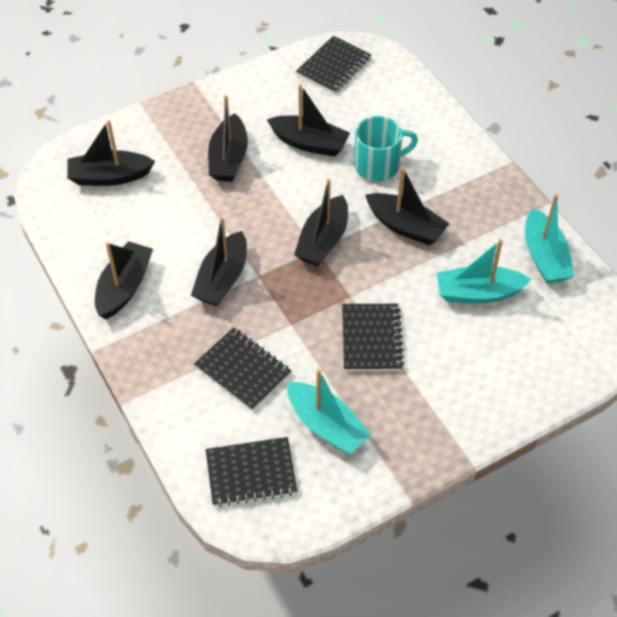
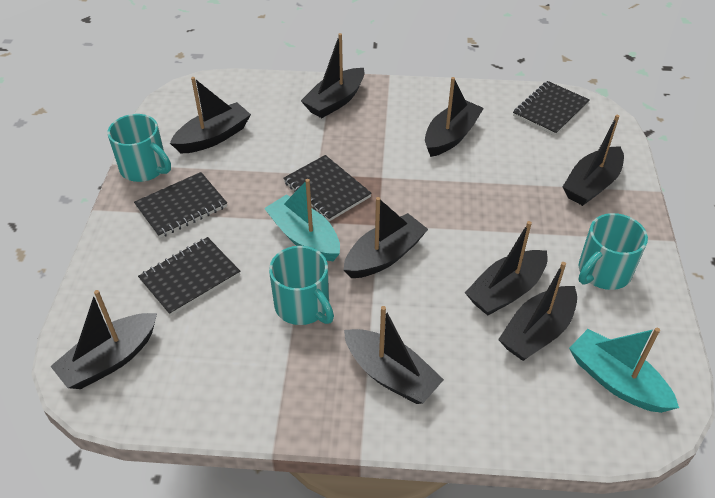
black boat: 7 -> 9
turquoise boat: 3 -> 2
turquoise mug: 1 -> 3

